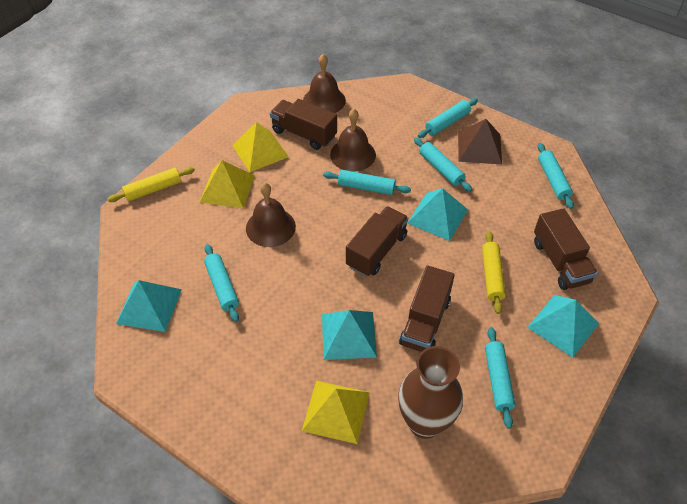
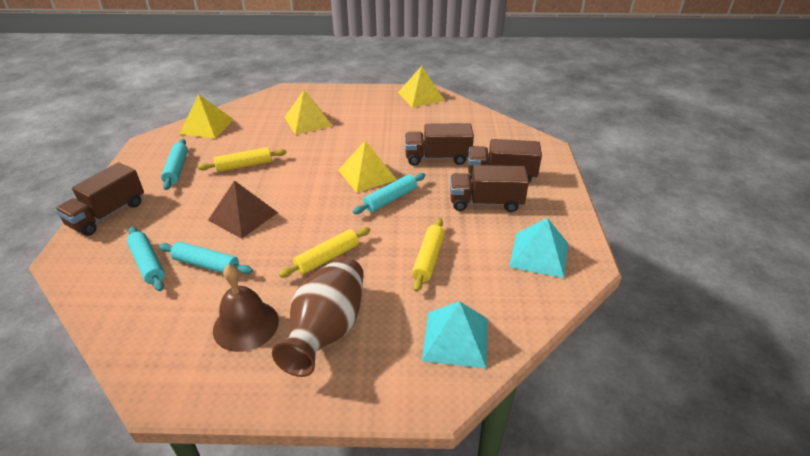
brown bell: 3 -> 1
turquoise pyramid: 4 -> 2
turquoise rolling pin: 6 -> 4
yellow pyramid: 3 -> 4
yellow rolling pin: 2 -> 3

